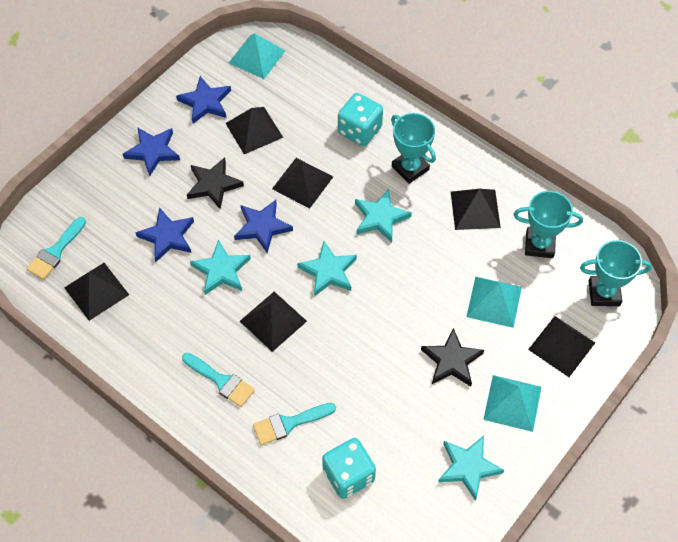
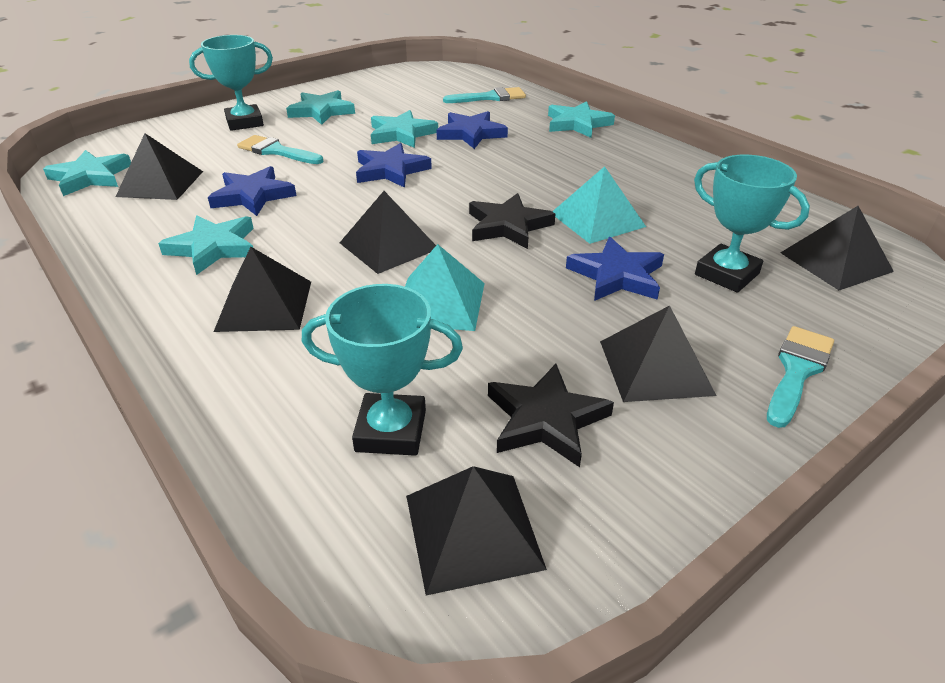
turquoise dice: 2 -> 0
turquoise pyramid: 3 -> 2
turquoise star: 4 -> 5

